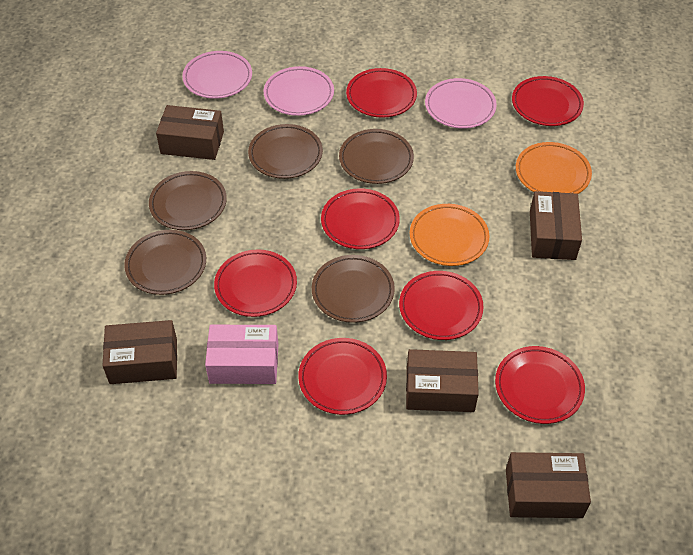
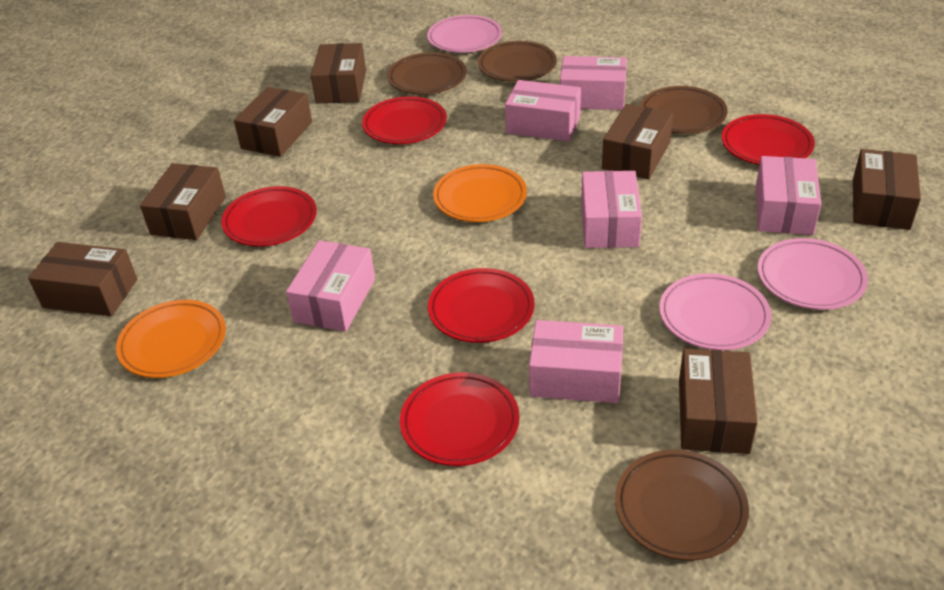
brown box: 5 -> 7
brown plate: 5 -> 4
pink box: 1 -> 6
red plate: 7 -> 5

